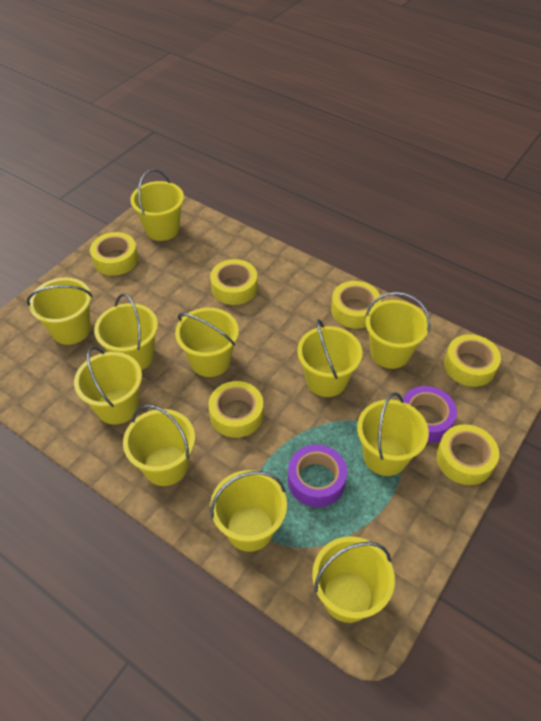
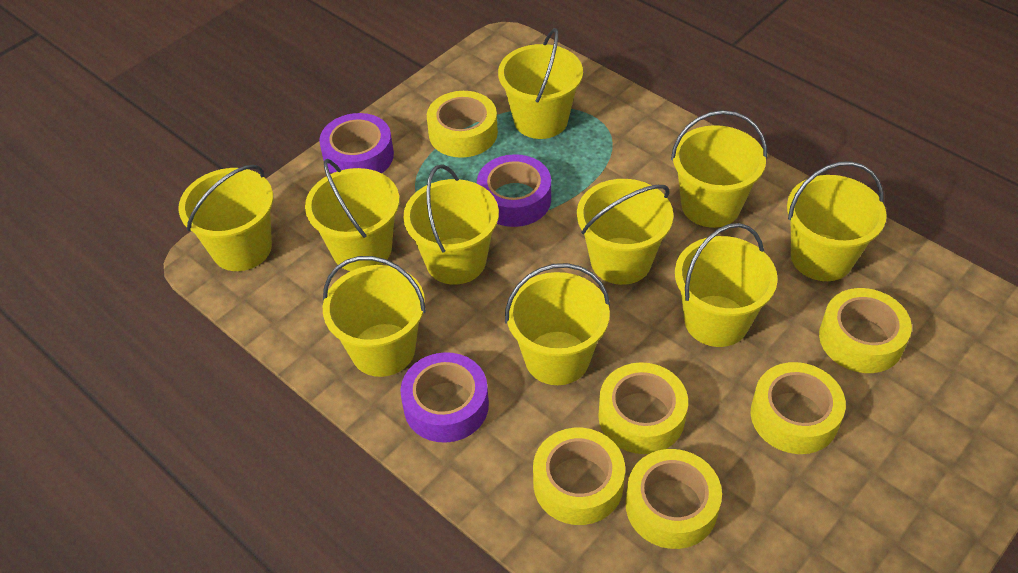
purple tape: 2 -> 3
yellow bucket: 11 -> 10

